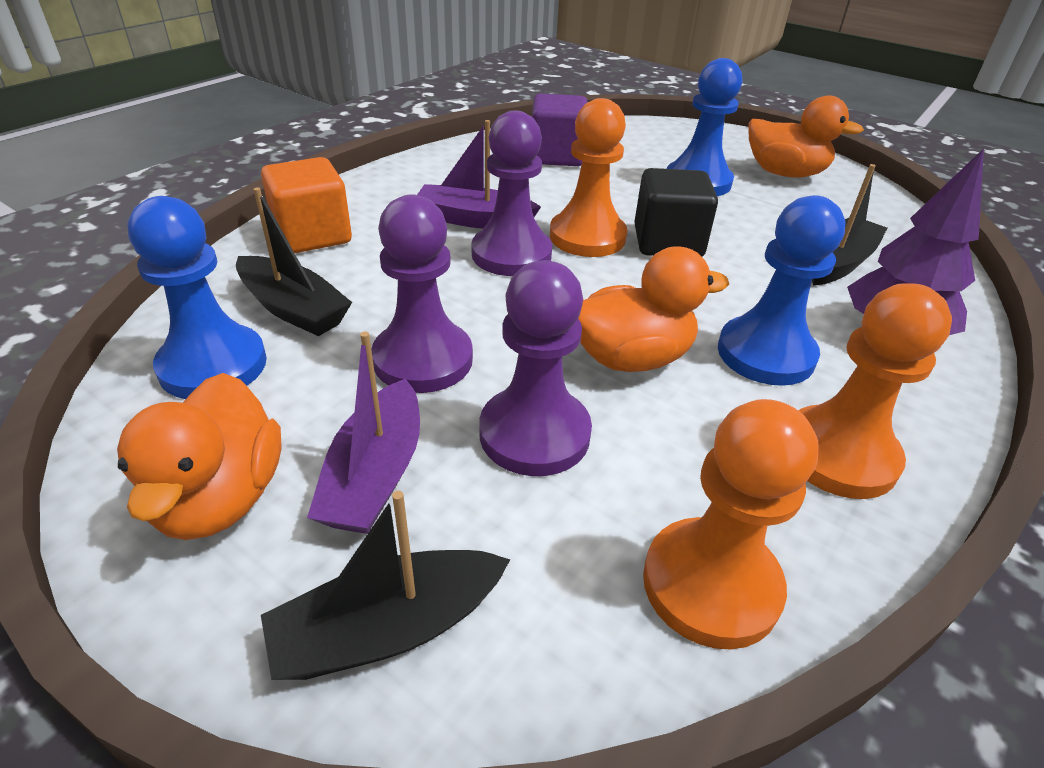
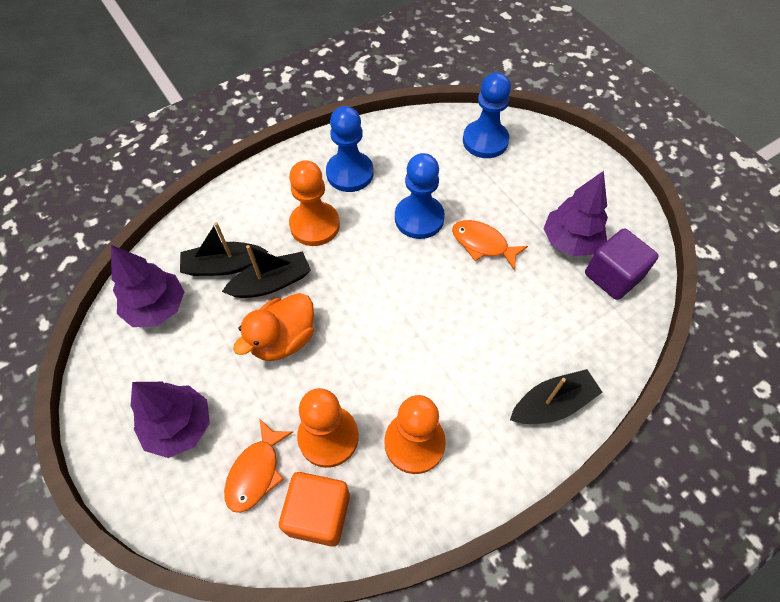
black cube: 1 -> 0
orange duck: 3 -> 1
orange fish: 0 -> 2
purple boat: 2 -> 0
purple pawn: 3 -> 0
purple tree: 1 -> 3

